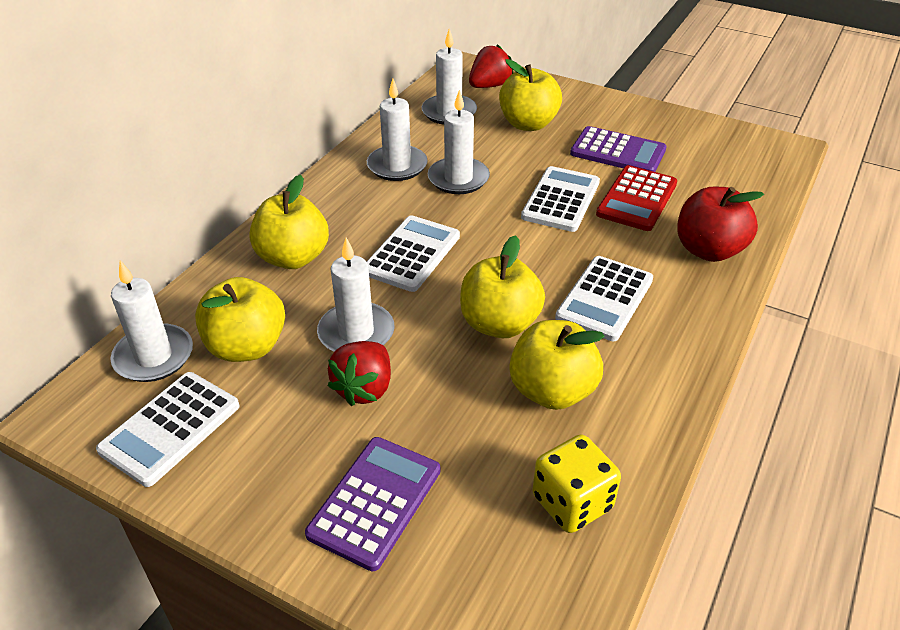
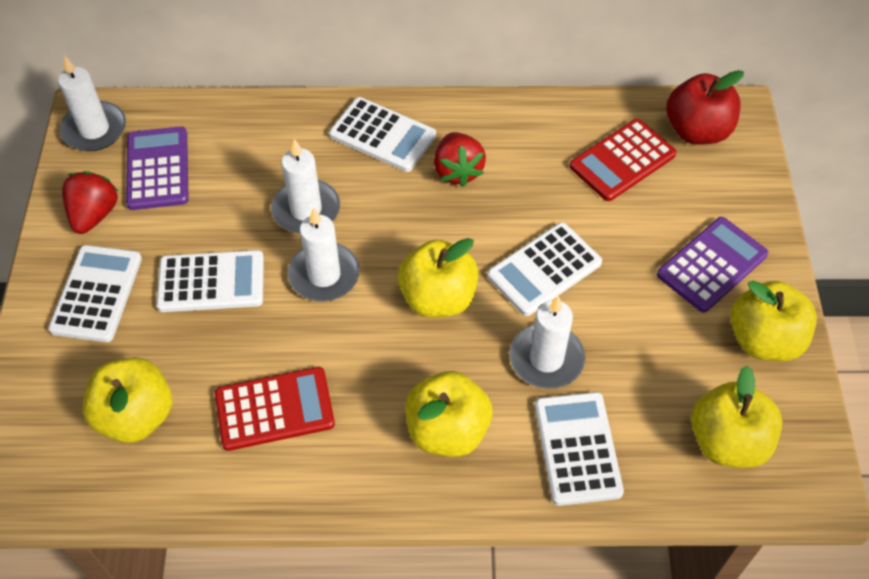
red calculator: 1 -> 2
white calculator: 4 -> 5
white candle: 5 -> 4
yellow dice: 1 -> 0

